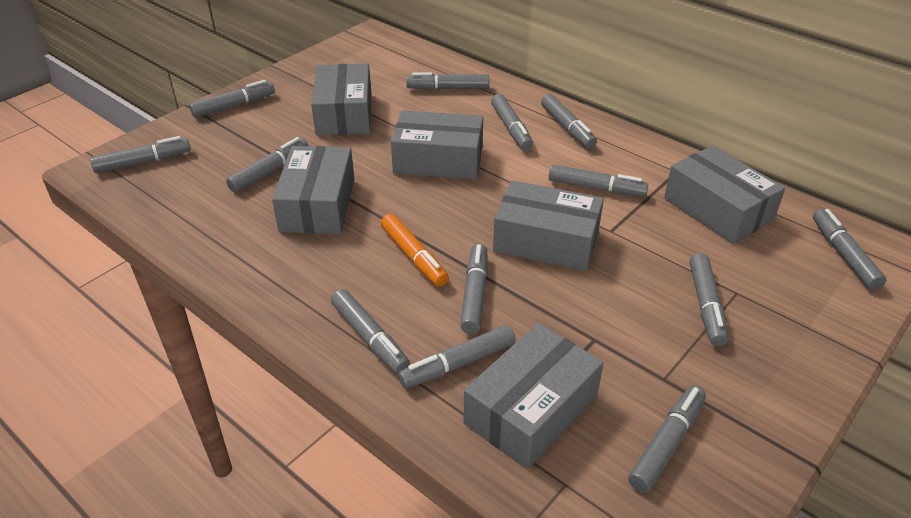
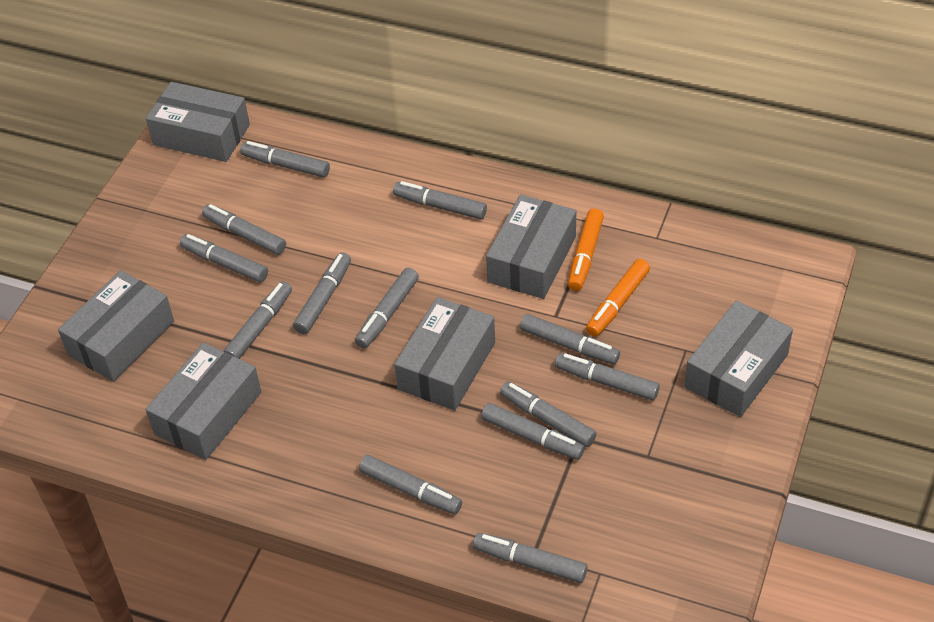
orange marker: 1 -> 2

